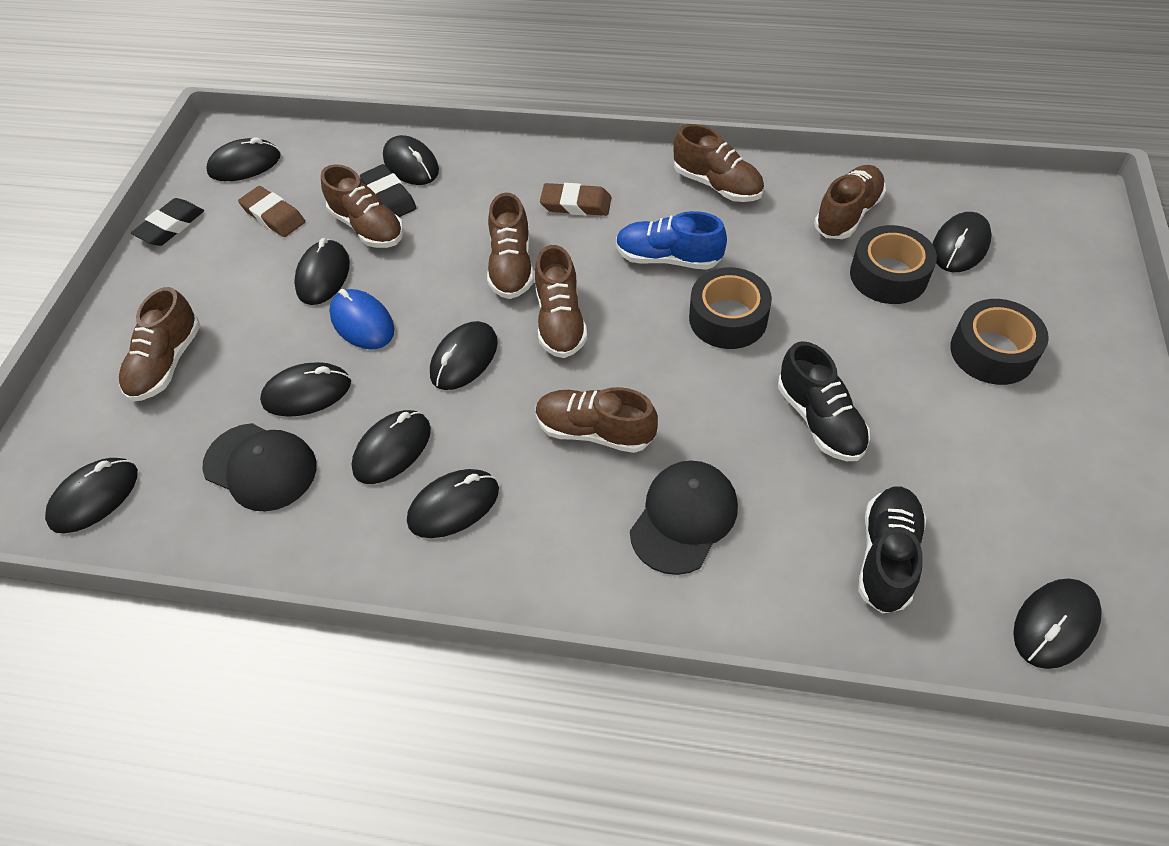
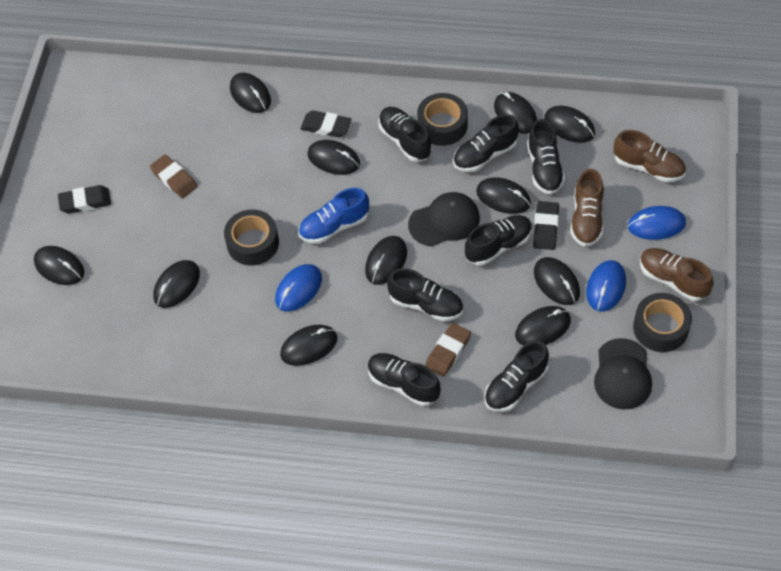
black eraser: 2 -> 3
black mouse: 10 -> 11
black shoe: 2 -> 7
blue mouse: 1 -> 3
brown shoe: 7 -> 3

